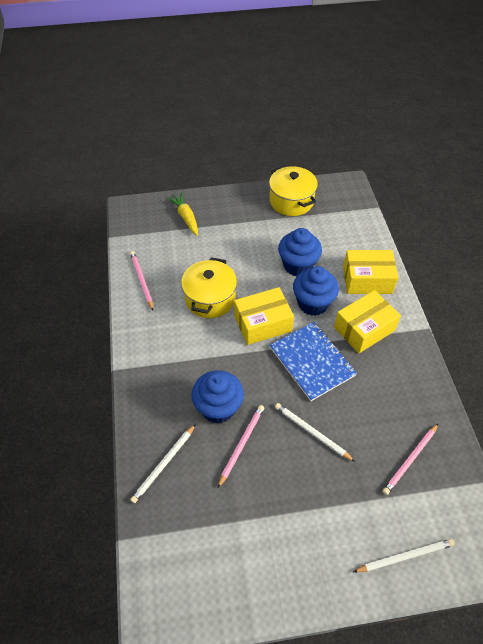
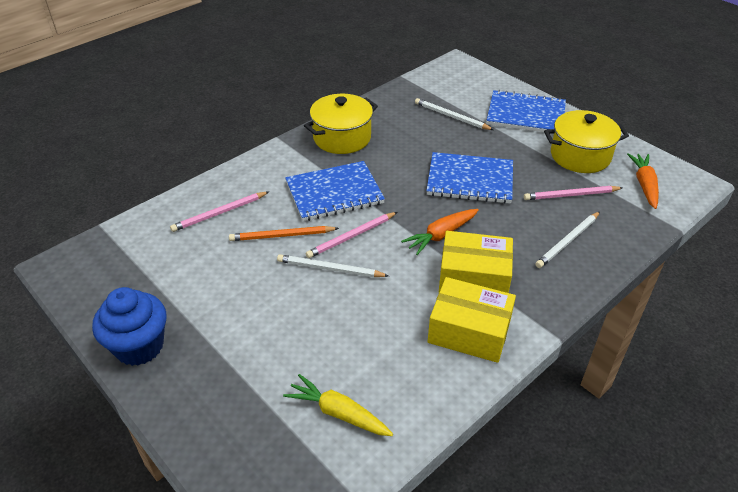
blue cupcake: 3 -> 1
blue notebook: 1 -> 3
orange carrot: 0 -> 2
orange pencil: 0 -> 1
yellow box: 3 -> 2

